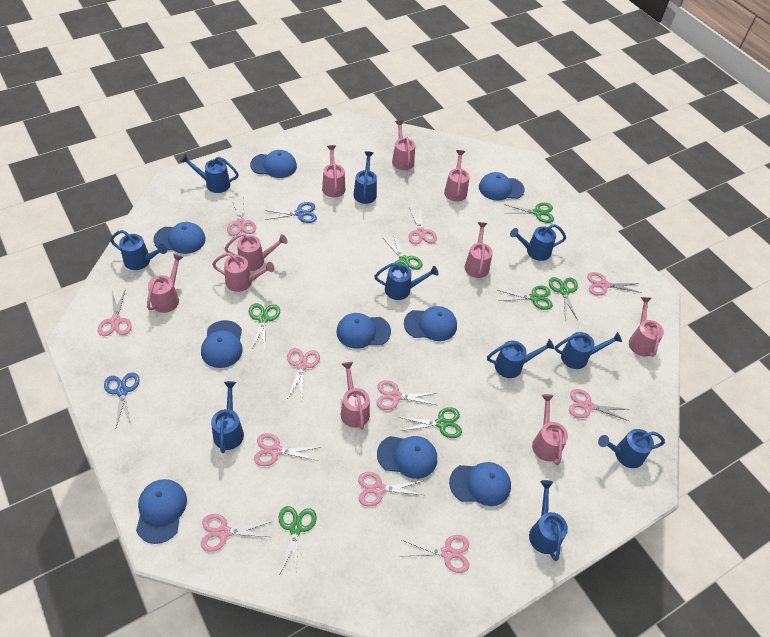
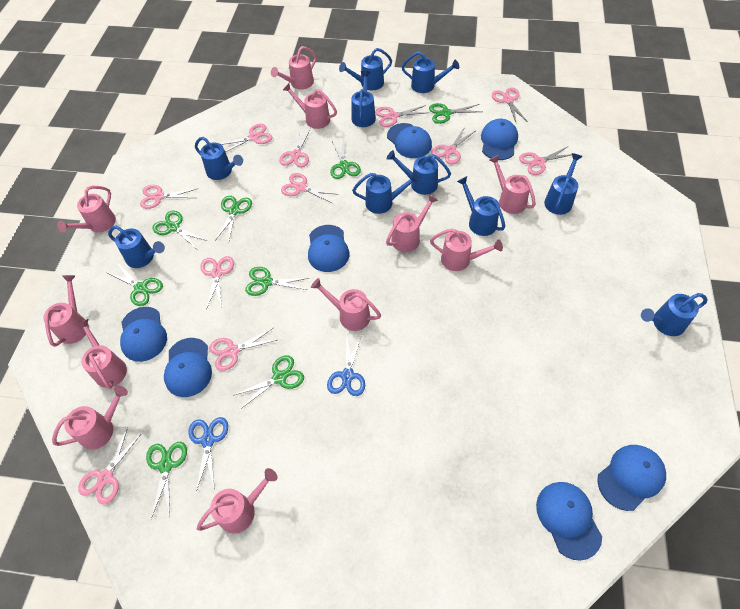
blue cap: 9 -> 7
green scissors: 7 -> 8
pink watering can: 10 -> 11

